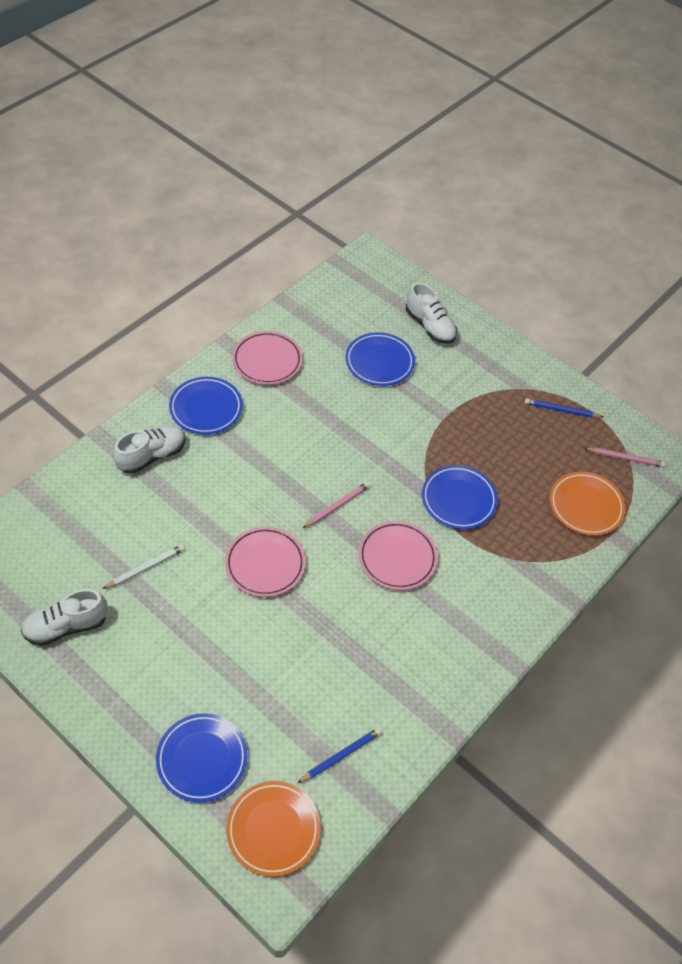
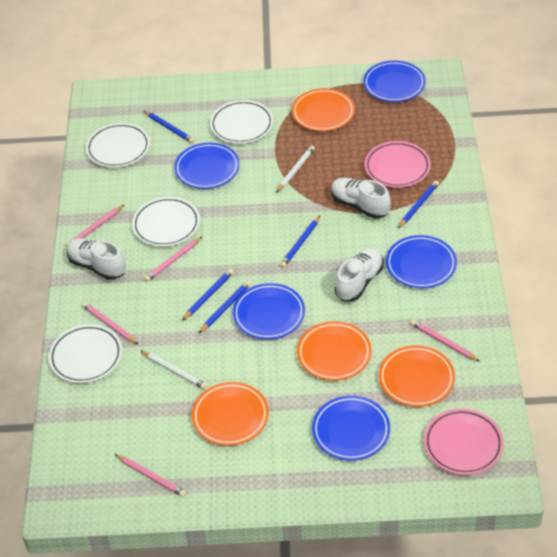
blue pencil: 2 -> 5
blue plate: 4 -> 5
orange plate: 2 -> 4
pink pencil: 2 -> 5
pink plate: 3 -> 2
white pencil: 1 -> 2
white plate: 0 -> 4

